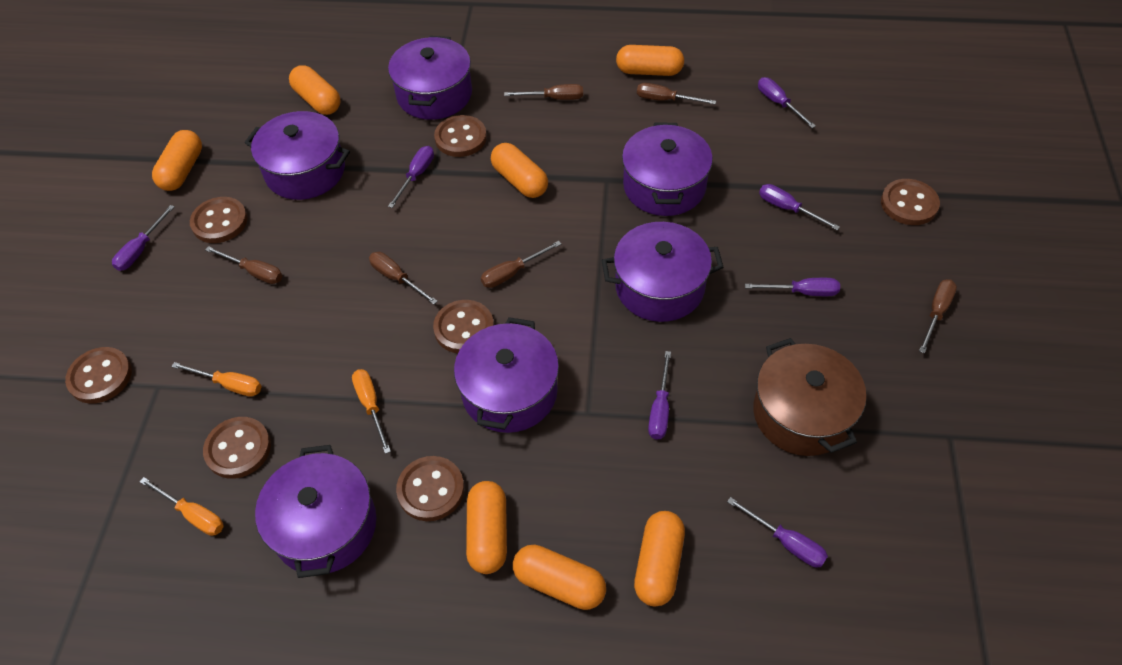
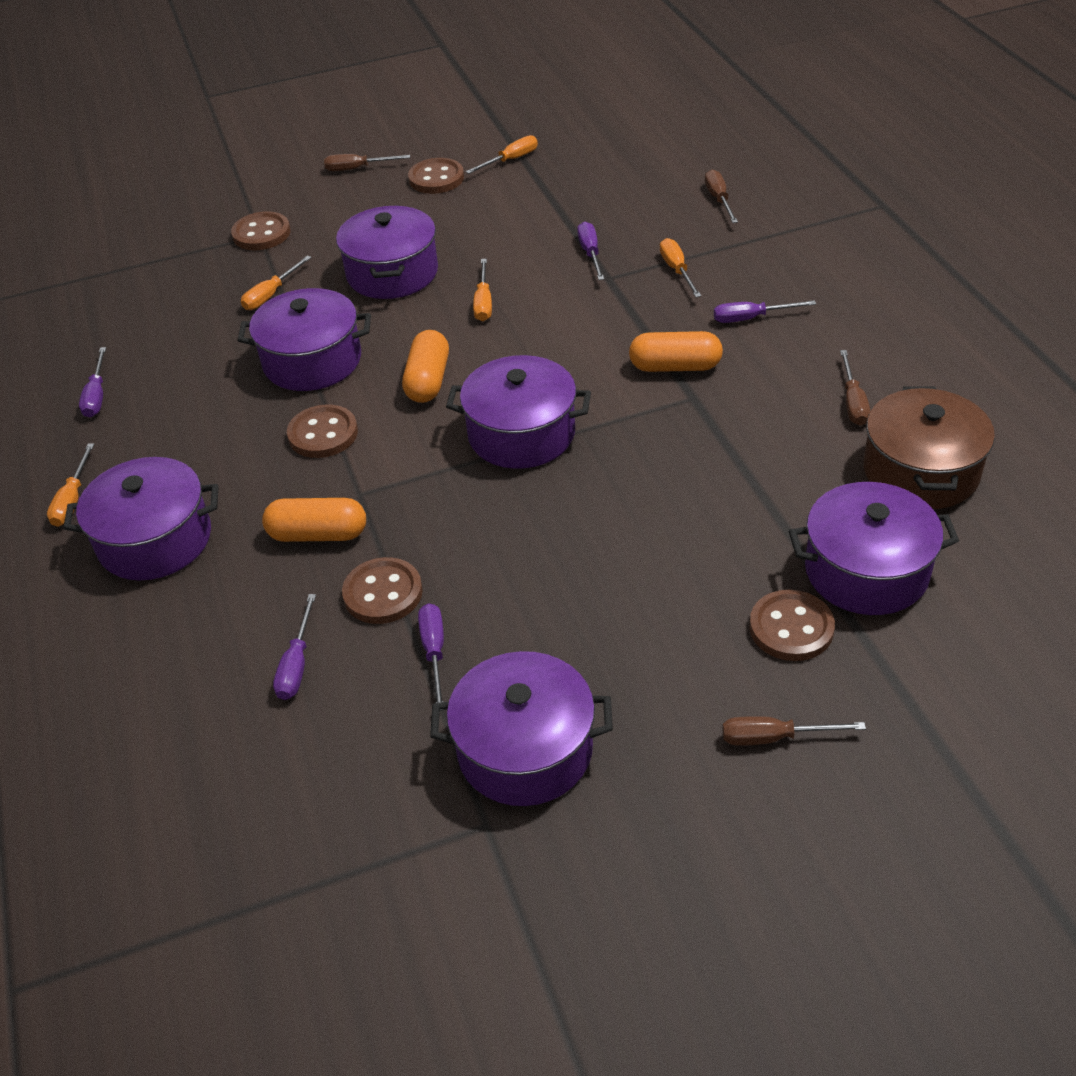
brown button: 7 -> 5
brown screwdriver: 6 -> 4
orange capsule: 7 -> 3
orange screwdriver: 3 -> 5
purple screwdriver: 7 -> 5

